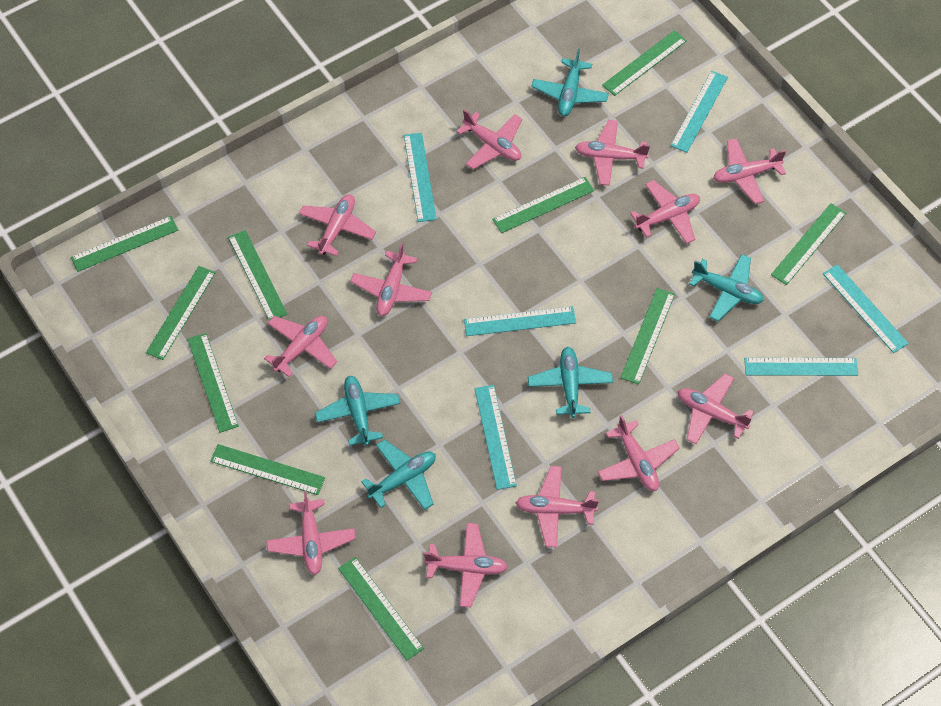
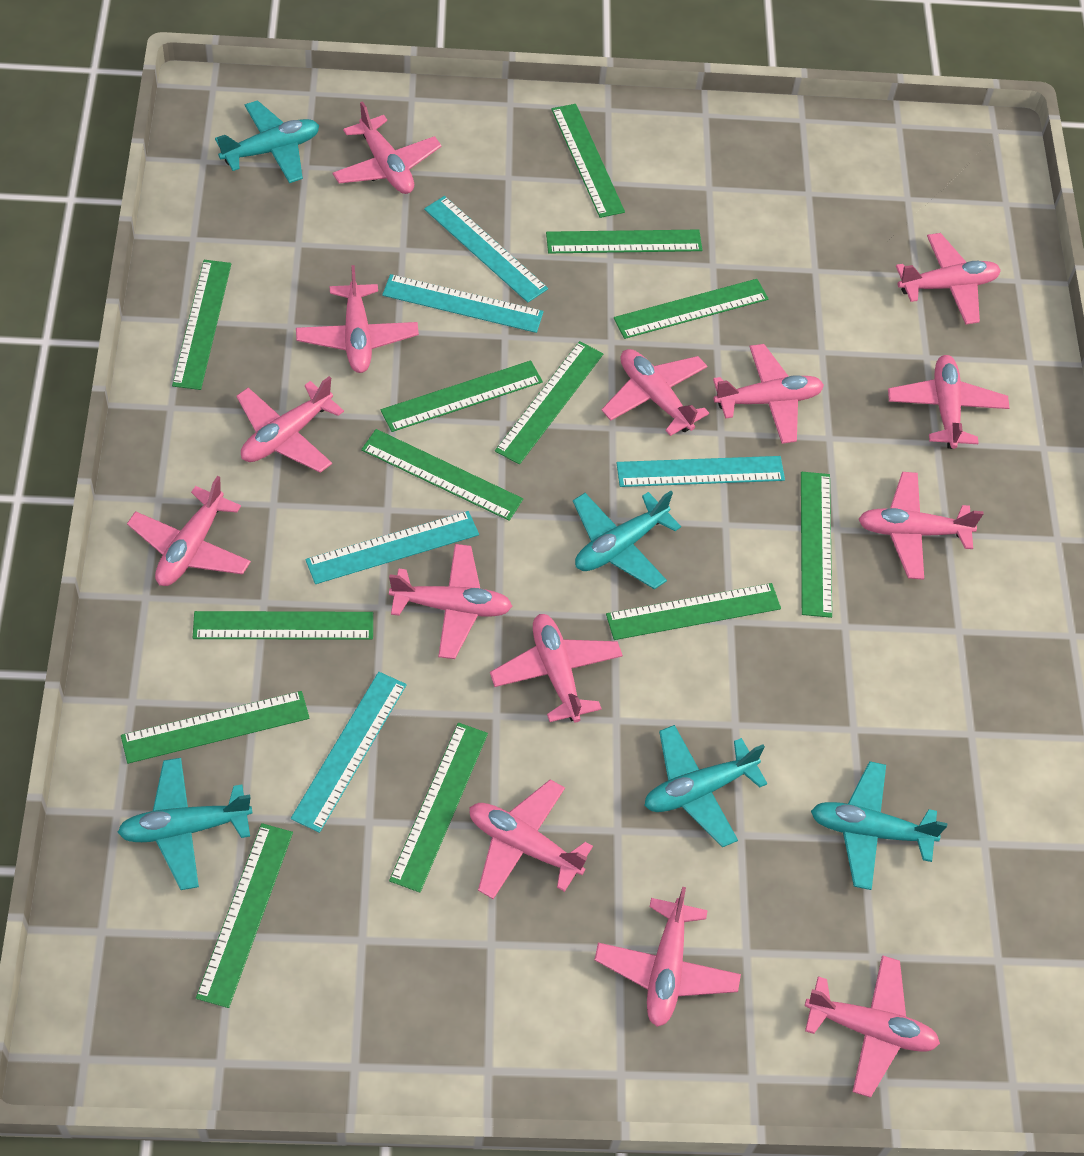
green ruler: 10 -> 13
pink plane: 12 -> 14
turquoise ruler: 6 -> 5

